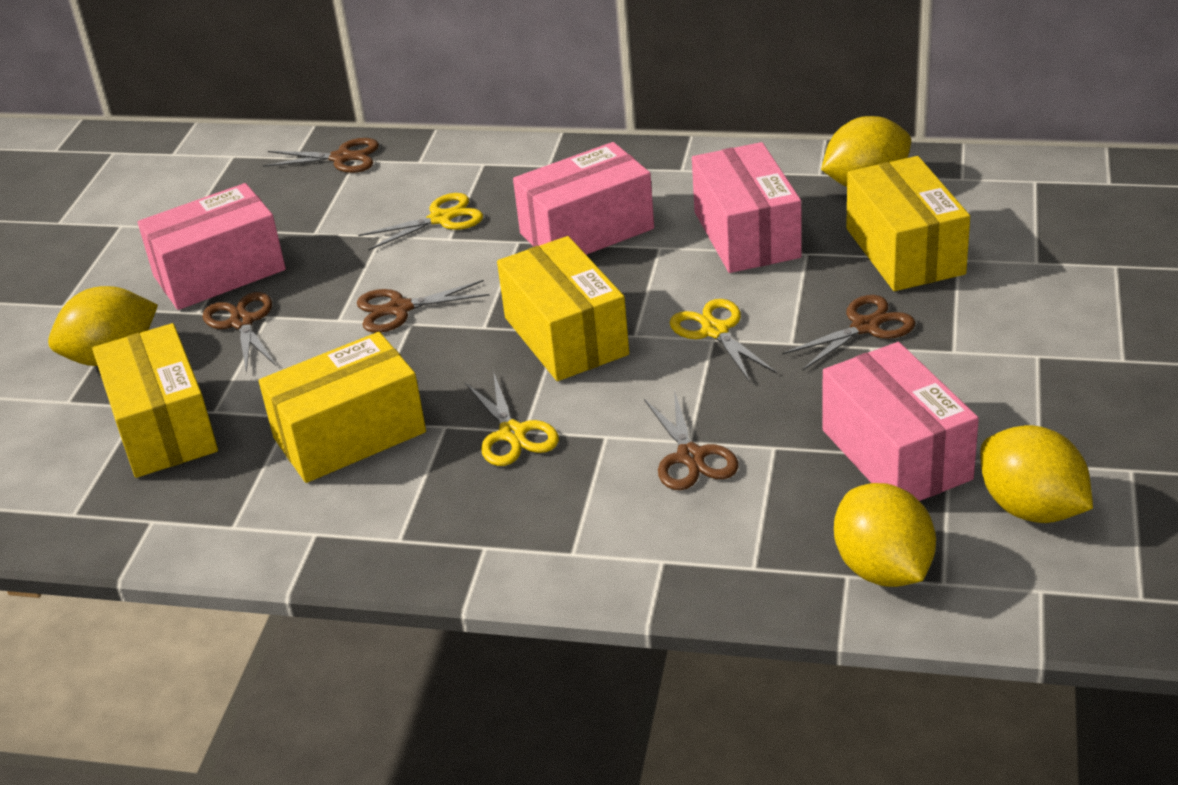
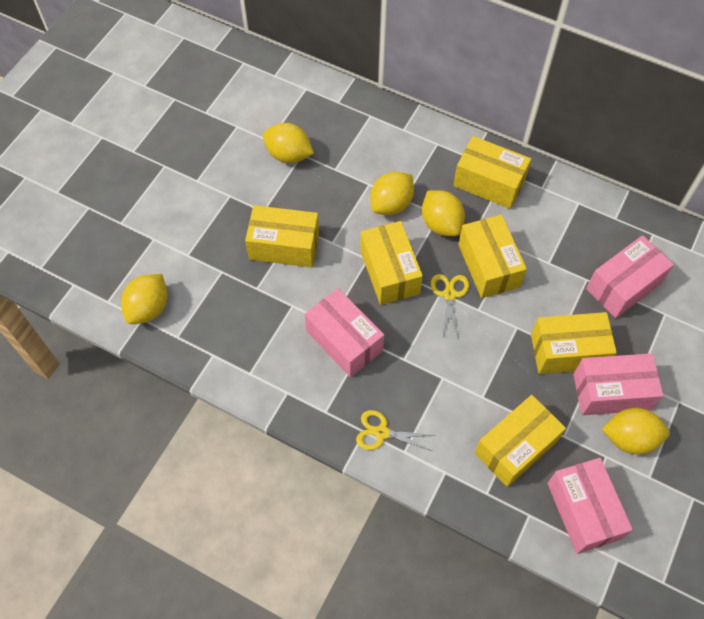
brown scissors: 5 -> 0
yellow box: 4 -> 6
yellow lemon: 4 -> 5
yellow scissors: 3 -> 2

